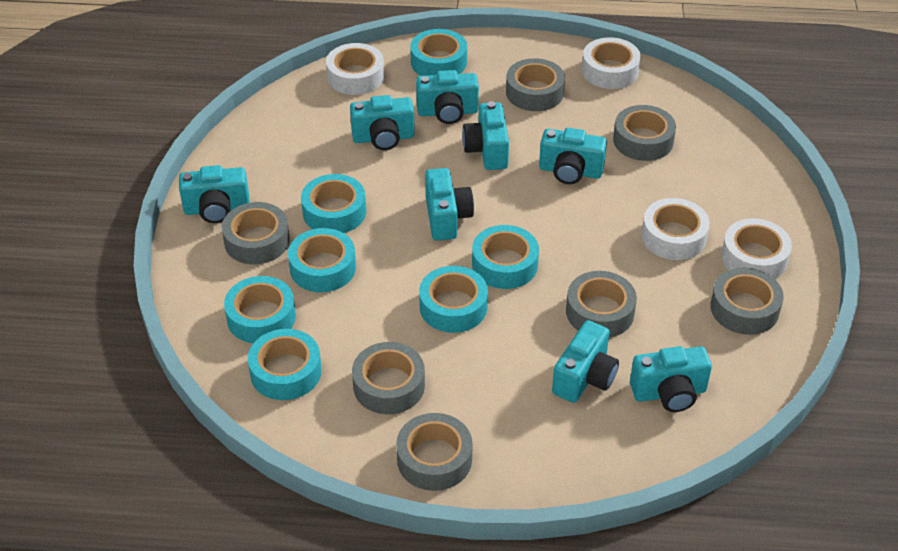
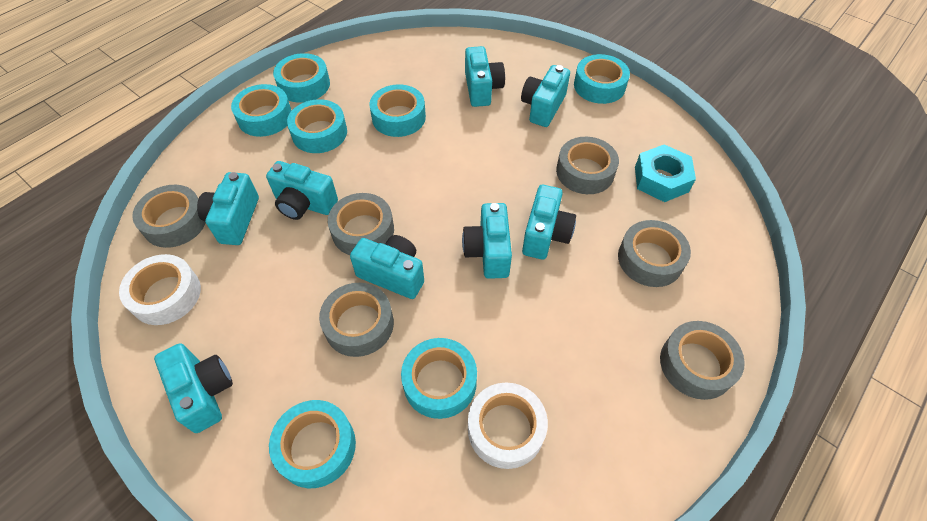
grey tape: 7 -> 6
turquoise nut: 0 -> 1
white tape: 4 -> 2

